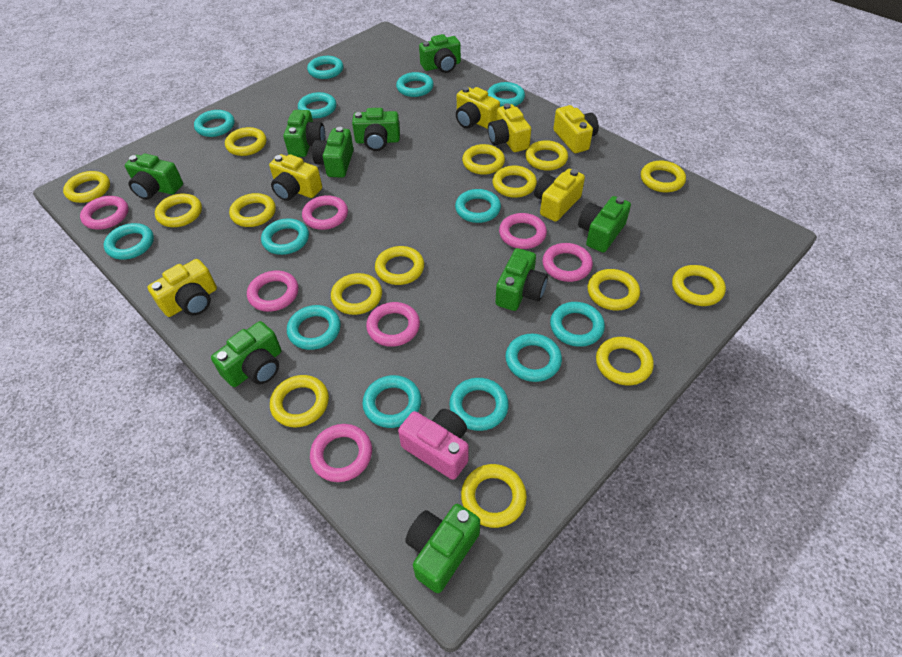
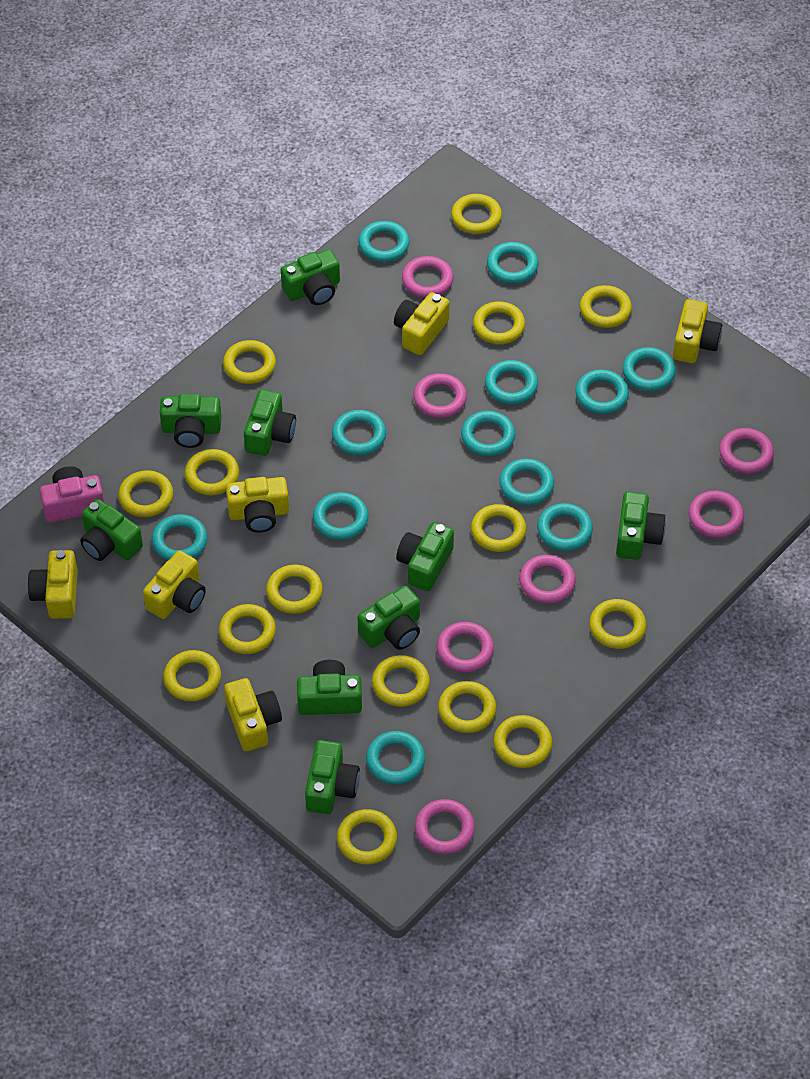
turquoise ring: 13 -> 12

